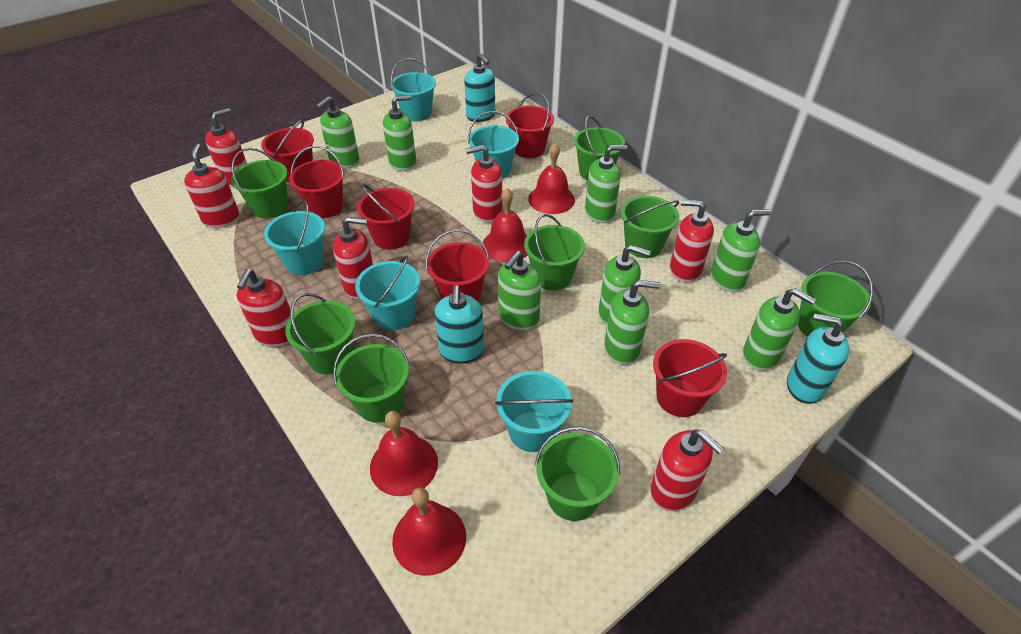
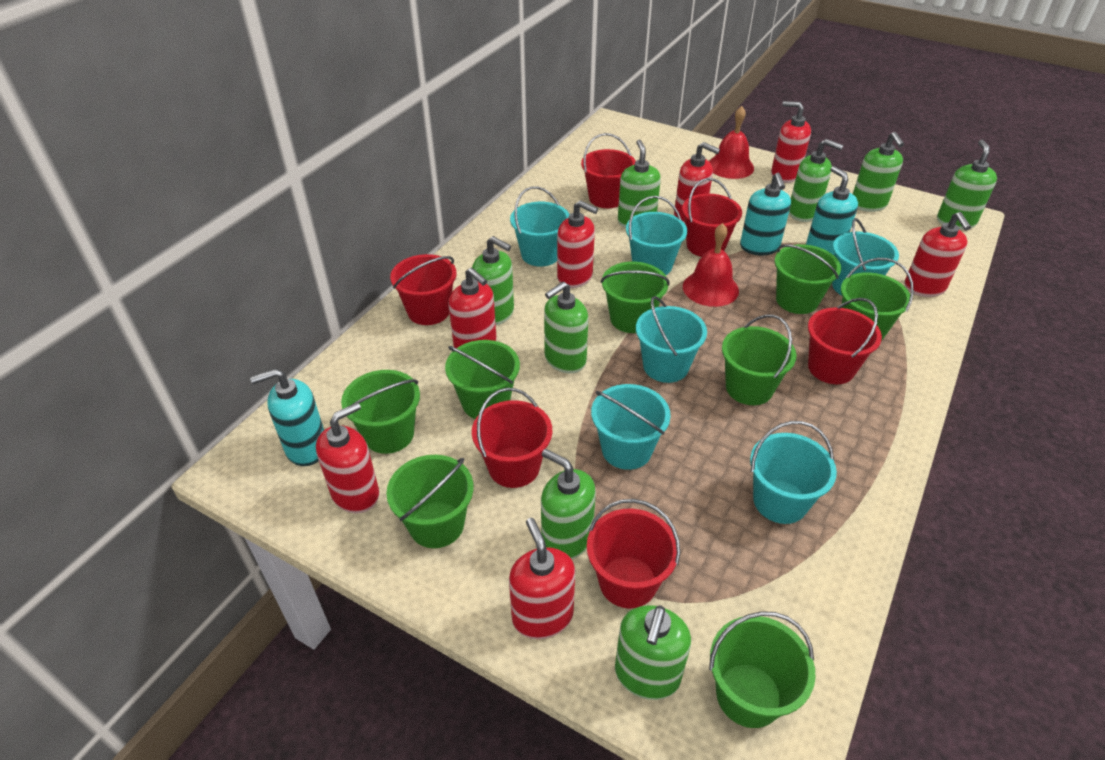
red bell: 4 -> 2
turquoise bucket: 5 -> 6

